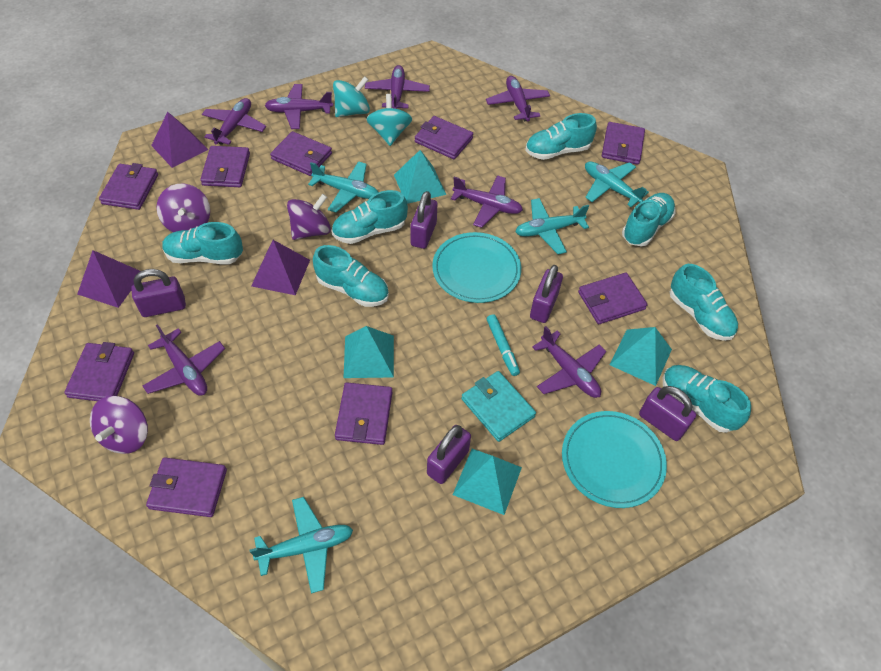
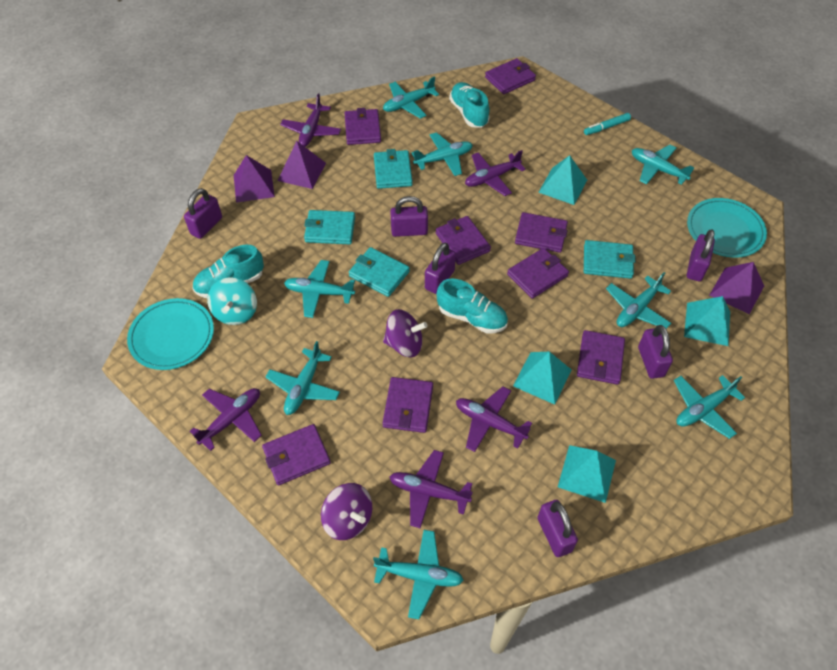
purple padlock: 5 -> 6
purple plane: 7 -> 5
purple spinning top: 3 -> 2
purple wallet: 9 -> 8
turquoise plane: 4 -> 8
turquoise shoe: 7 -> 3
turquoise spinning top: 2 -> 1
turquoise wallet: 1 -> 4

